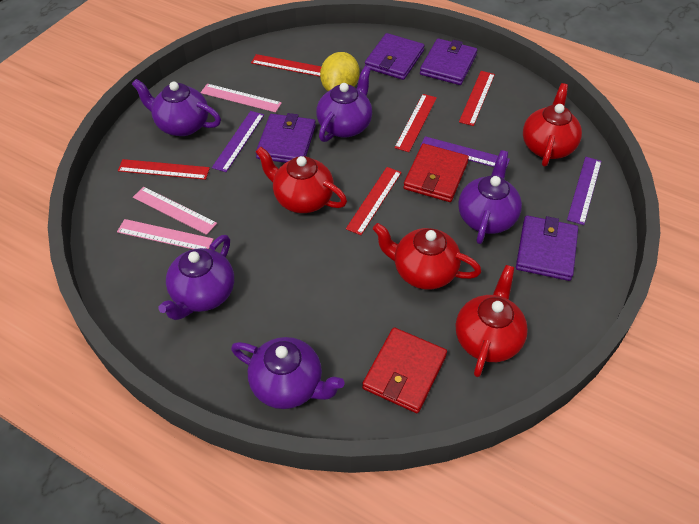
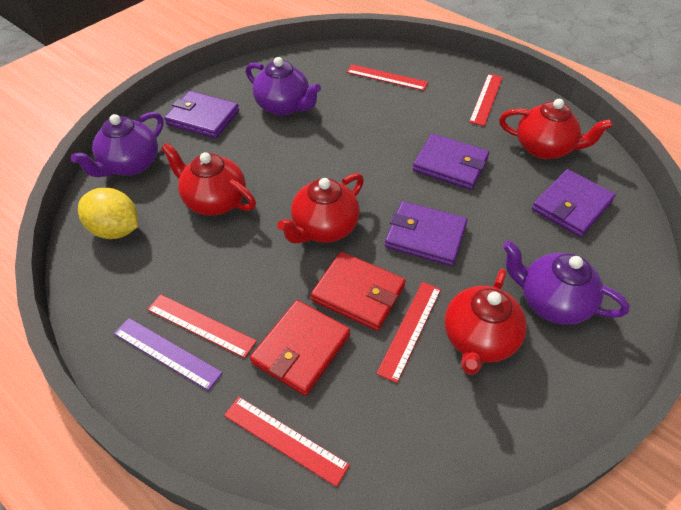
pink ruler: 3 -> 0
purple ruler: 3 -> 1
purple teapot: 5 -> 3

